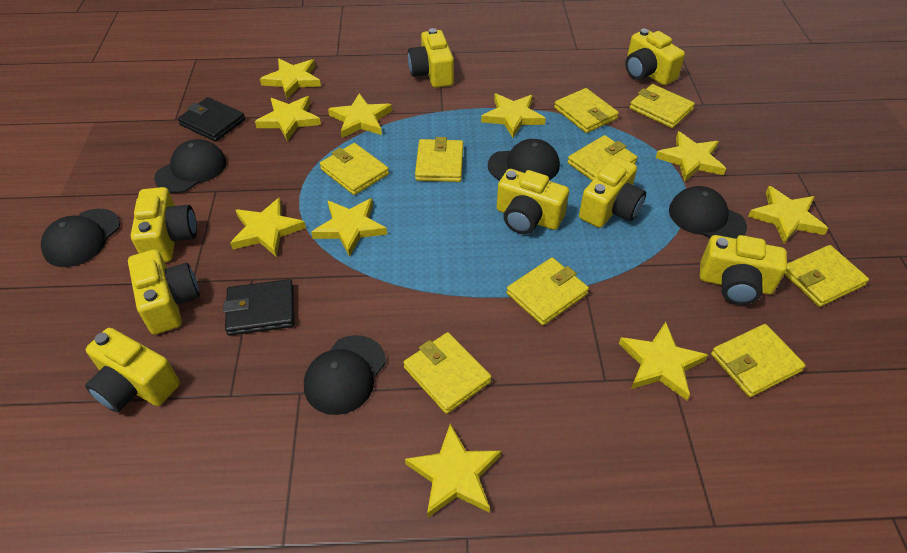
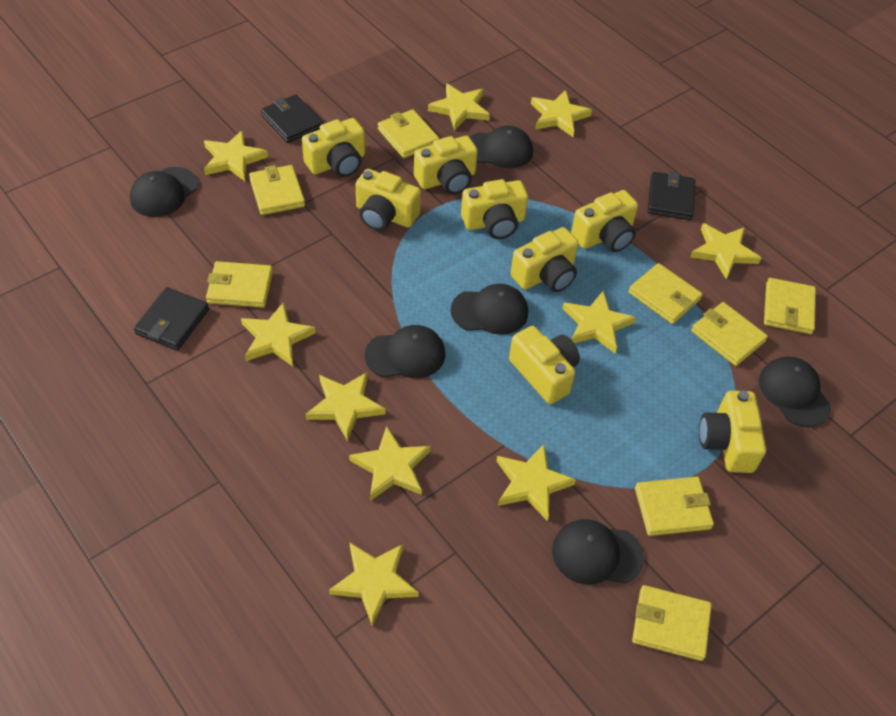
black cap: 5 -> 6
black wallet: 2 -> 3
yellow wallet: 9 -> 8

